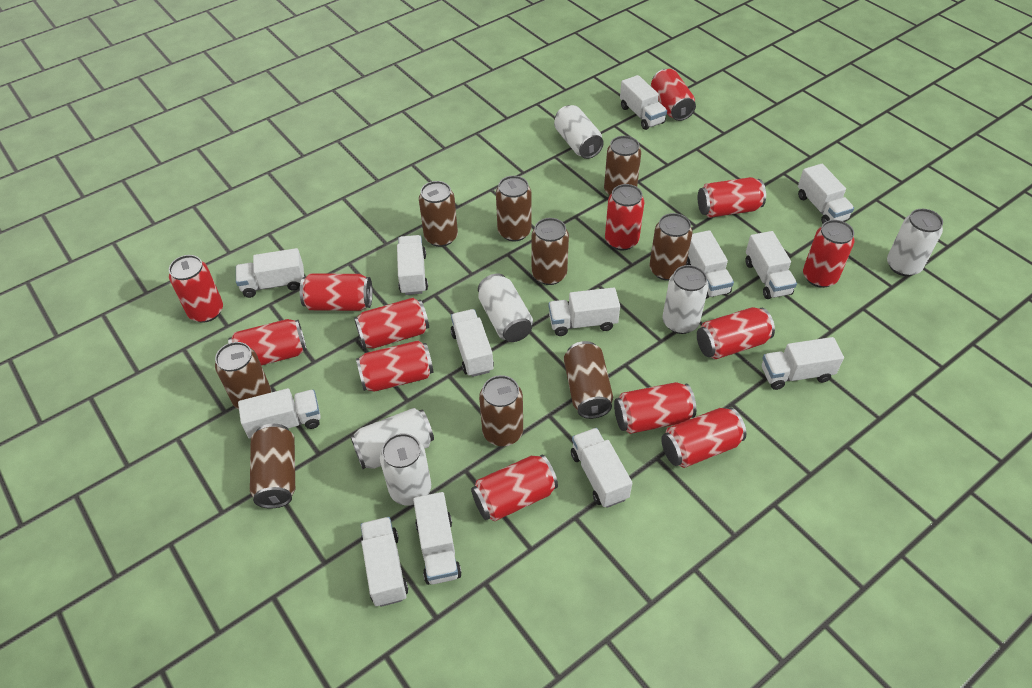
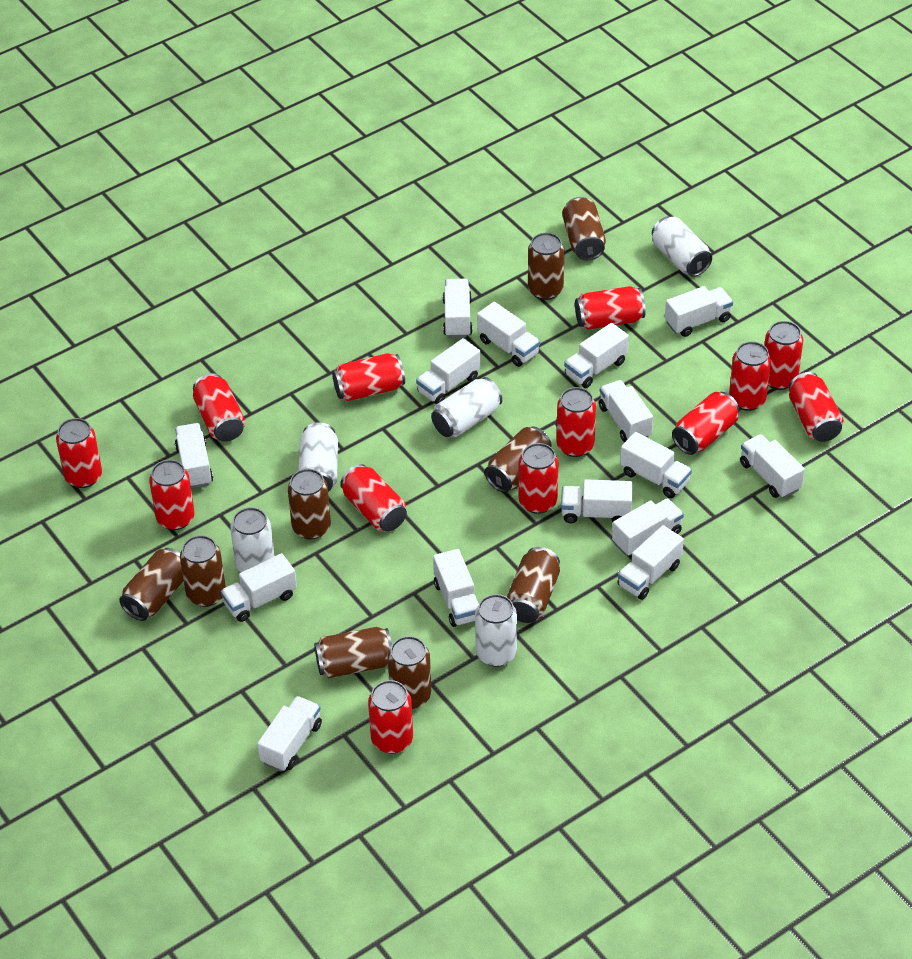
white can: 6 -> 5
white truck: 13 -> 15

